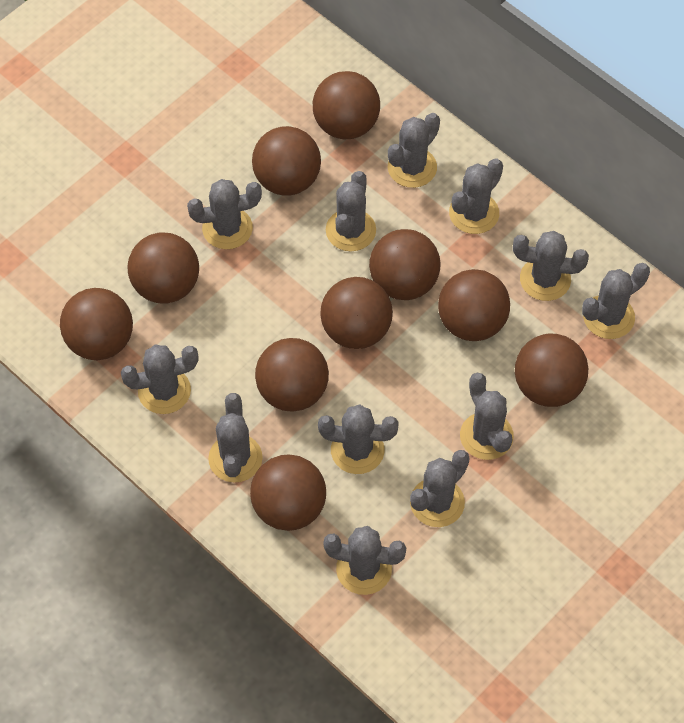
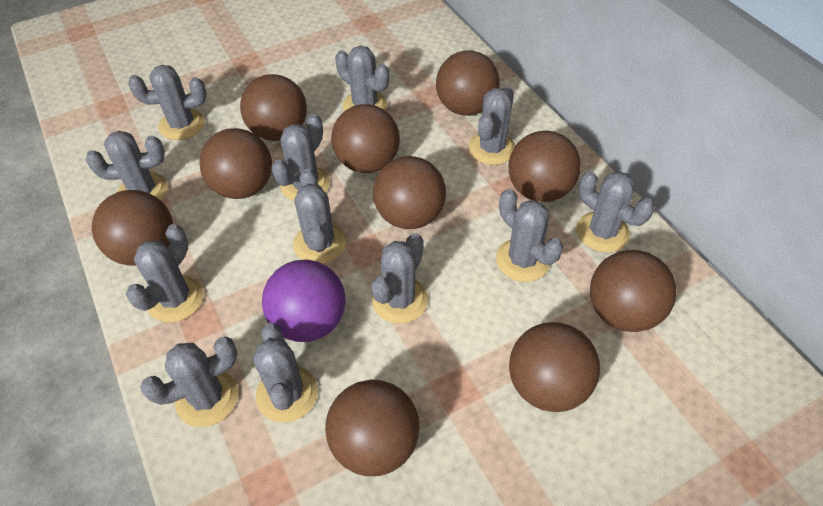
purple ball: 0 -> 1

